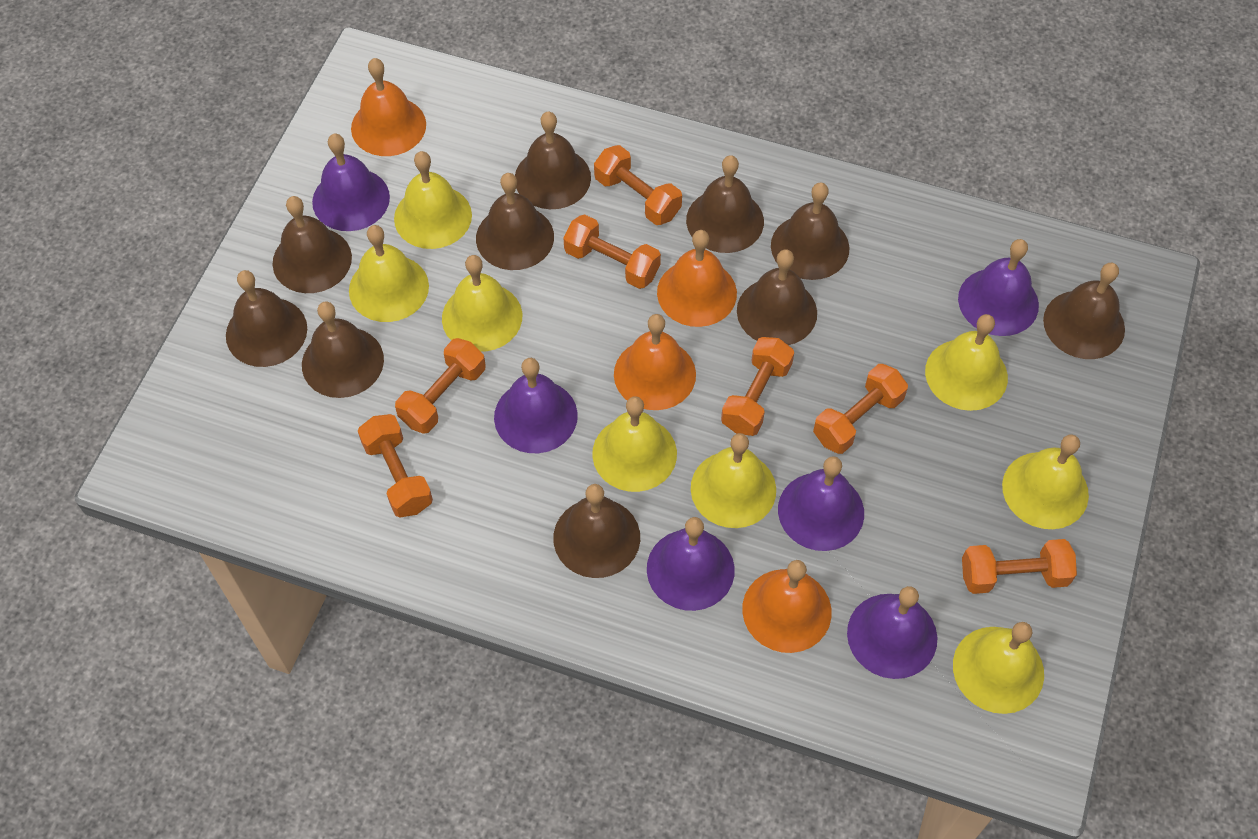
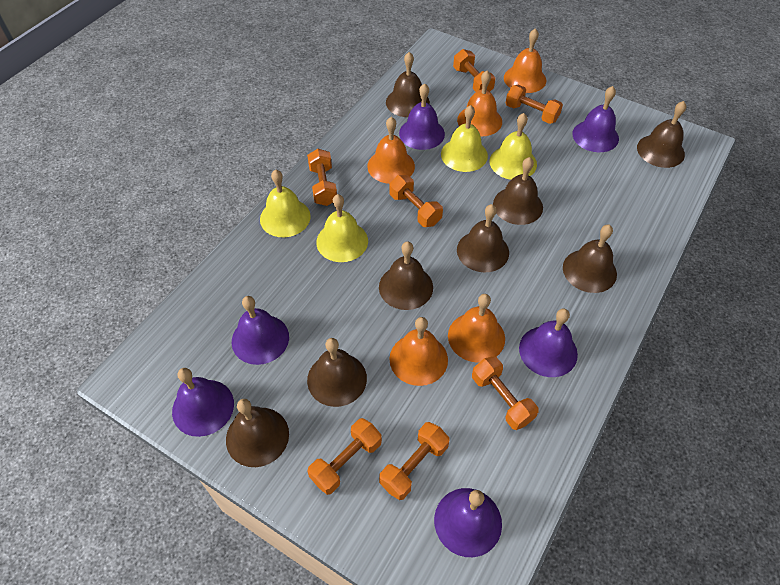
brown bell: 10 -> 8
orange bell: 4 -> 5
yellow bell: 8 -> 4

